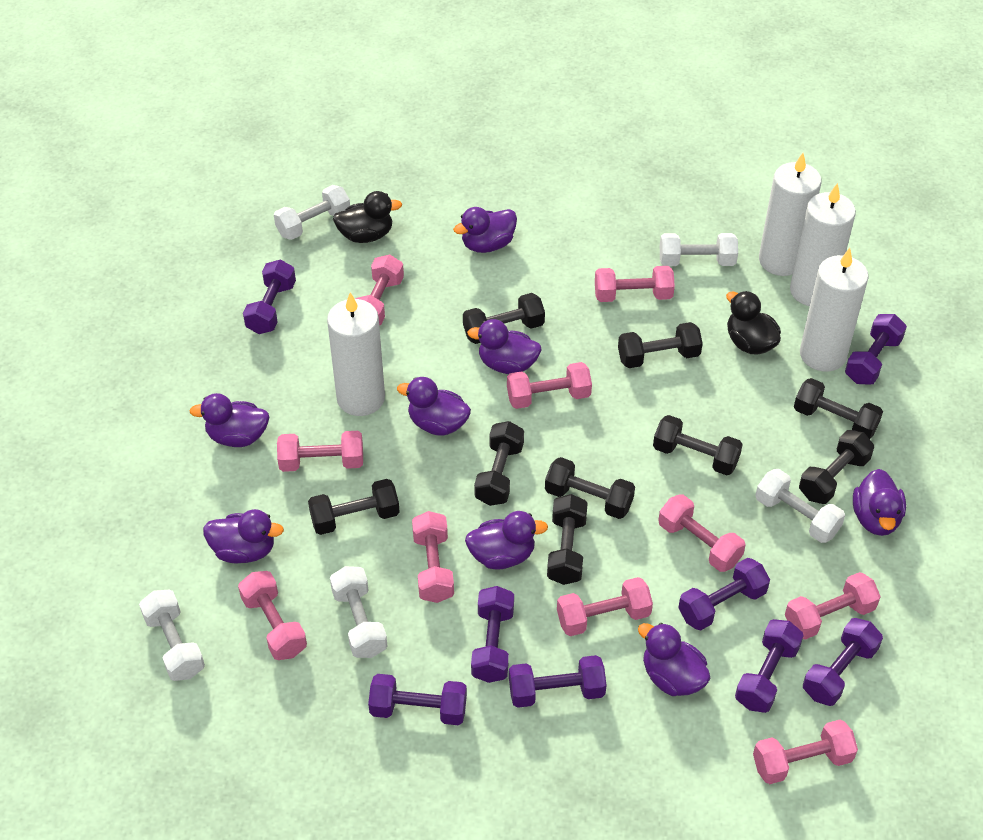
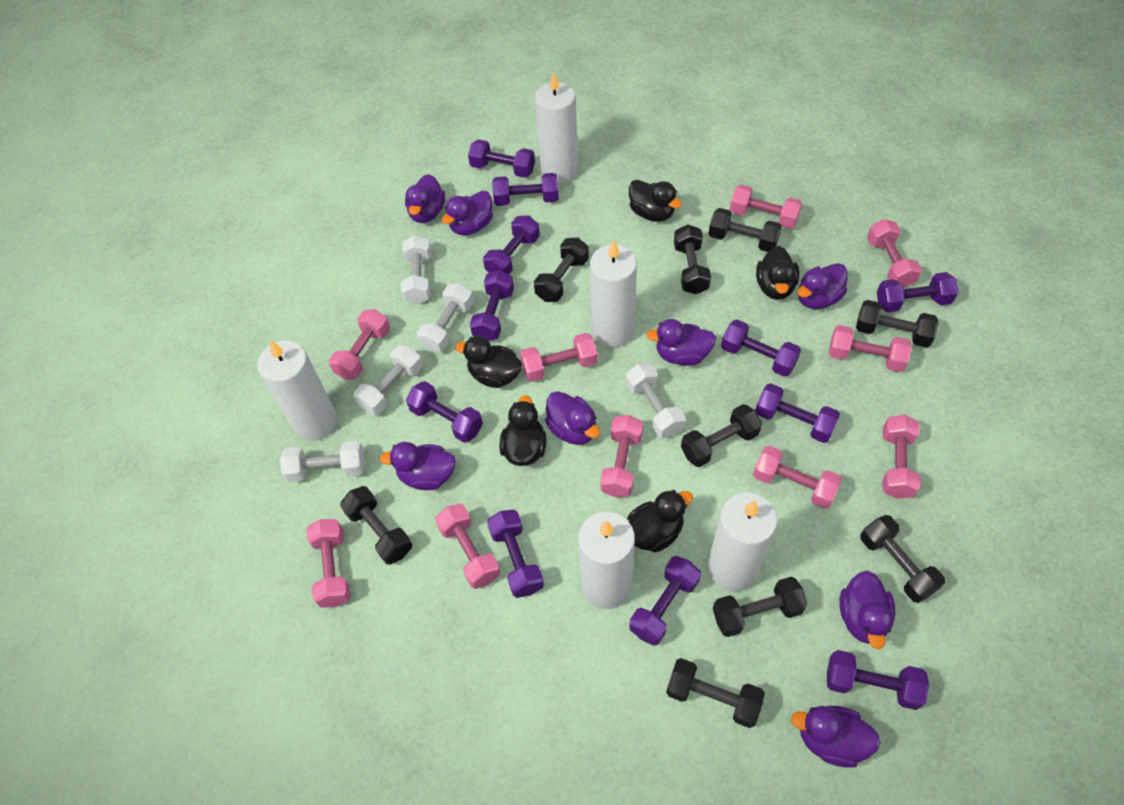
black duck: 2 -> 5
purple dumbbell: 8 -> 11
white candle: 4 -> 5

